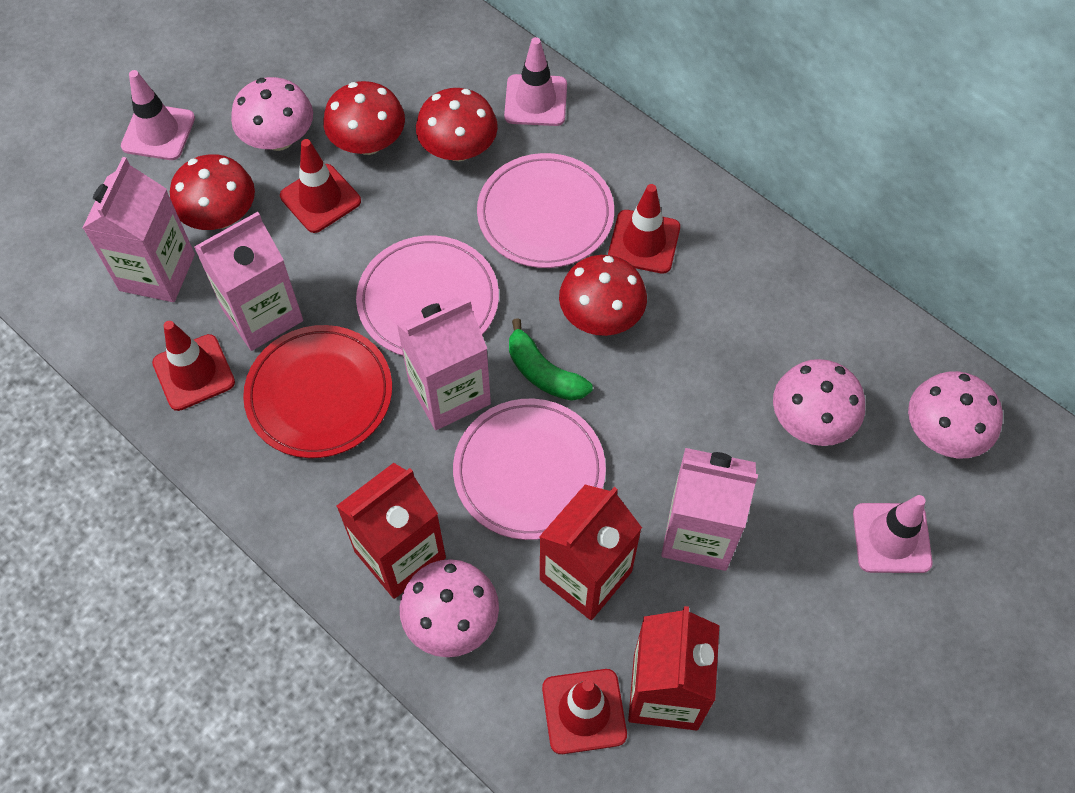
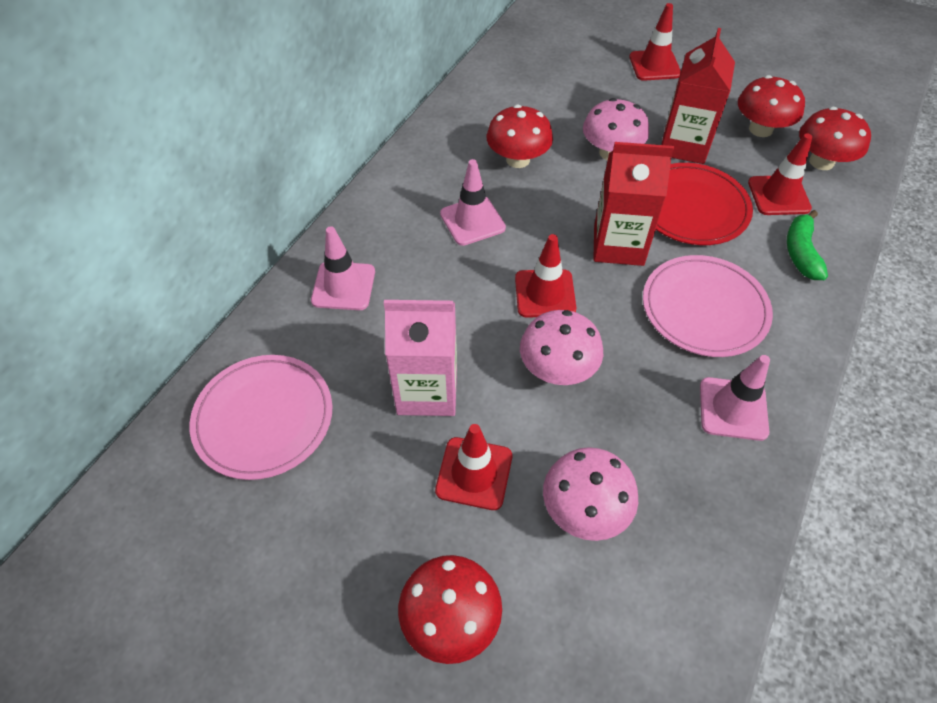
pink carton: 4 -> 1
pink mushroom: 4 -> 3
pink plate: 3 -> 2
red carton: 3 -> 2

